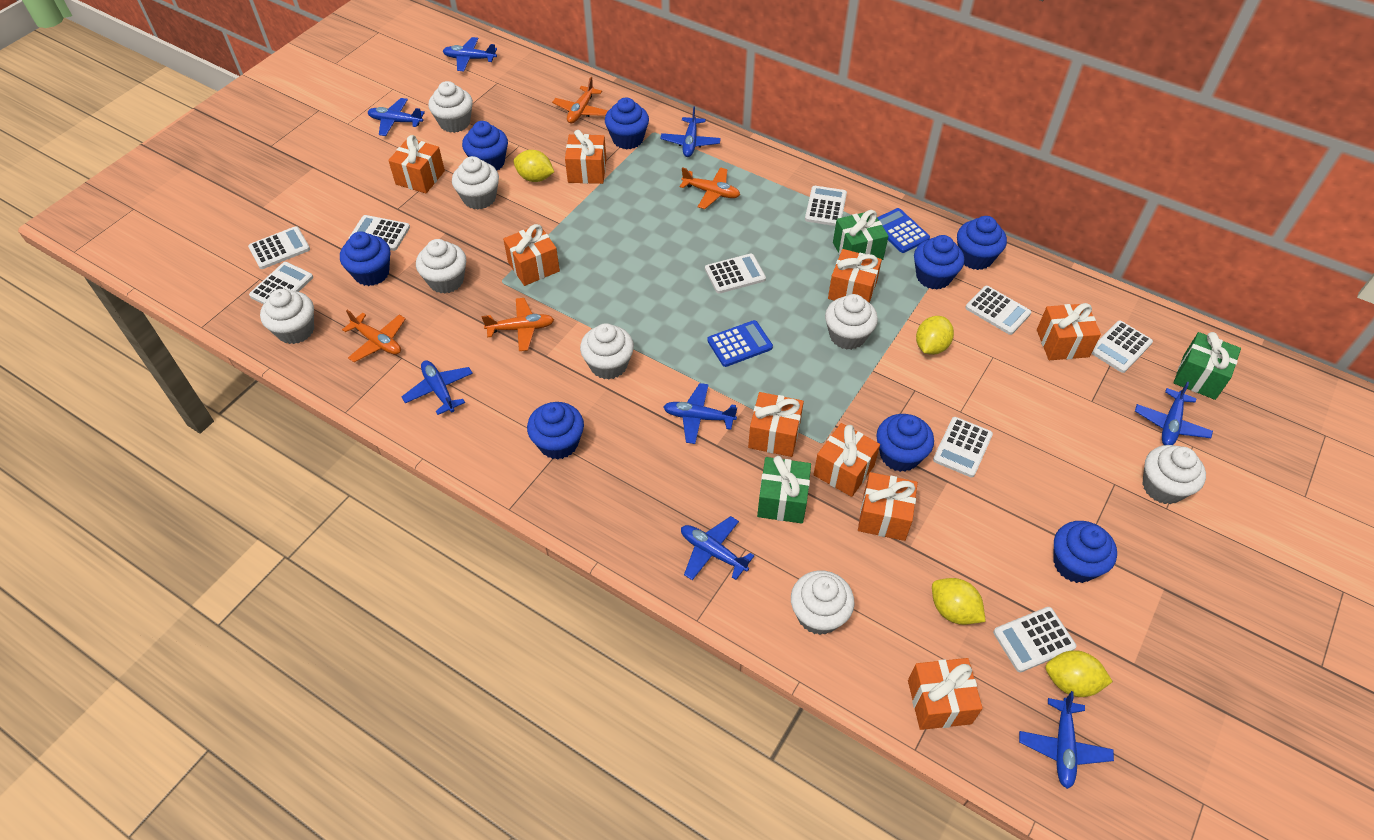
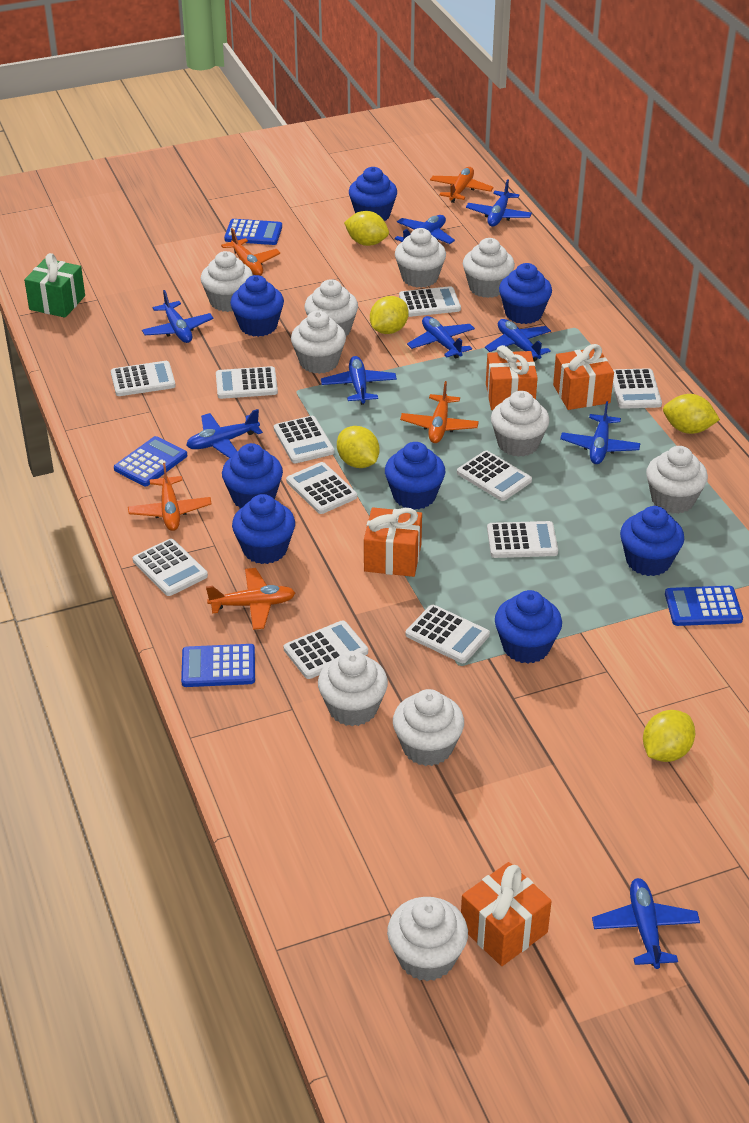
blue calculator: 2 -> 4
blue plane: 8 -> 9
green gift: 3 -> 1
orange gift: 9 -> 4
orange plane: 4 -> 5
white calculator: 9 -> 11
white cupcake: 8 -> 10
yellow lemon: 4 -> 5

